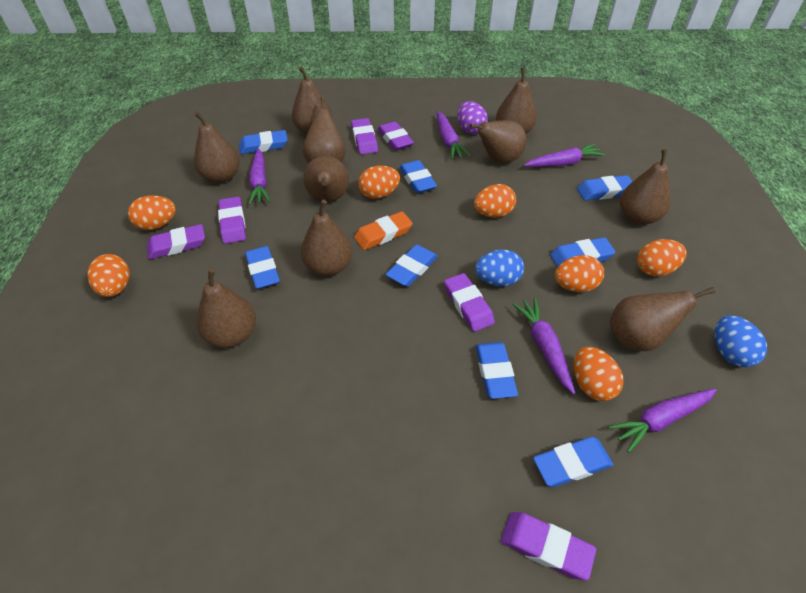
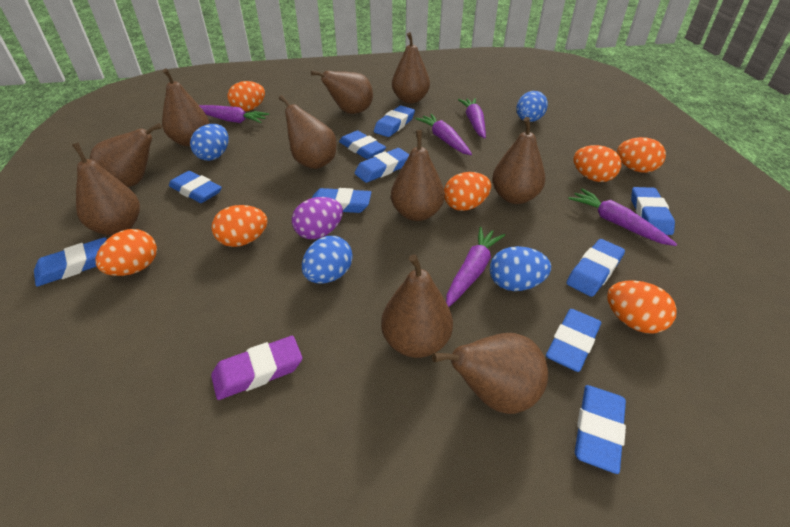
blue egg: 2 -> 4
blue eraser: 8 -> 10
orange eraser: 1 -> 0
purple eraser: 6 -> 1

